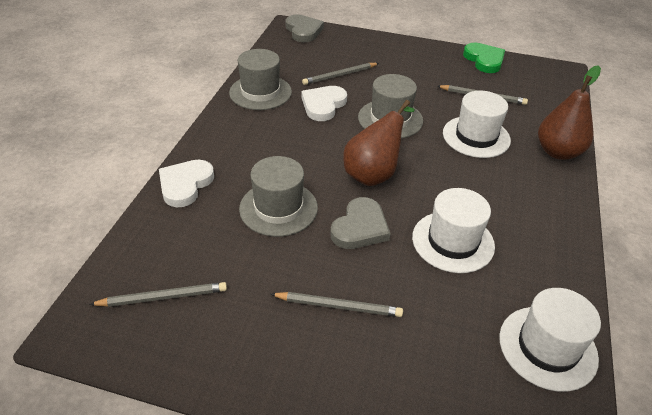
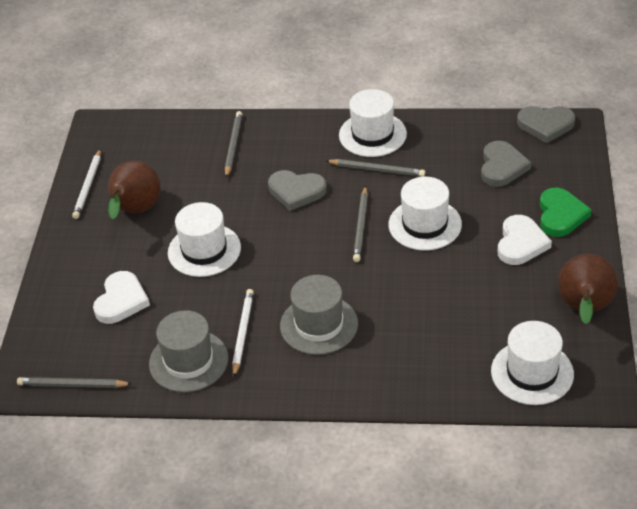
grey hat: 3 -> 2
grey heart: 2 -> 3
white hat: 3 -> 4
white pencil: 0 -> 2

